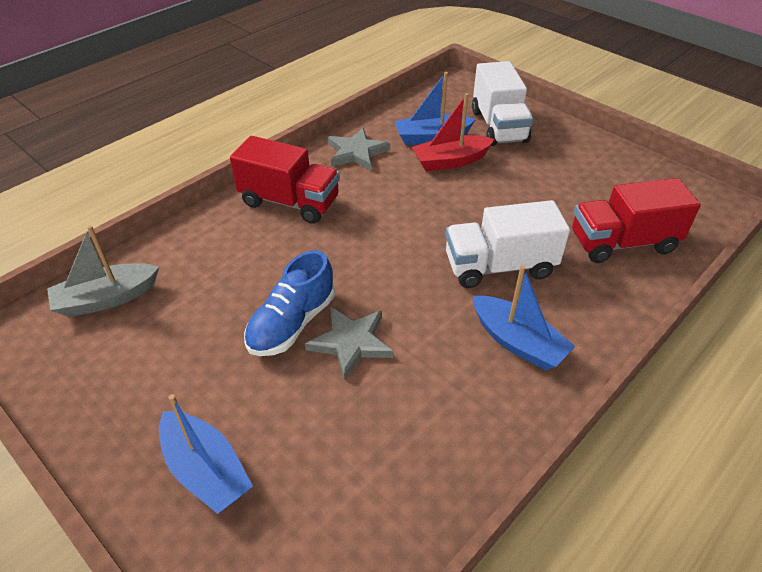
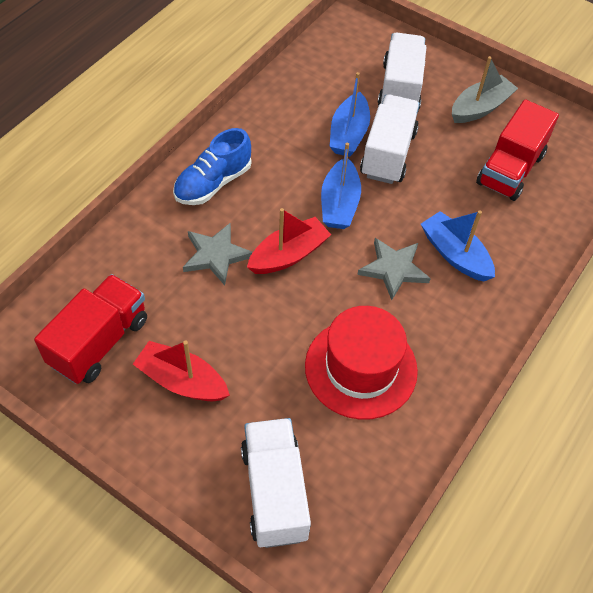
red boat: 1 -> 2
red hat: 0 -> 1
white truck: 2 -> 3

